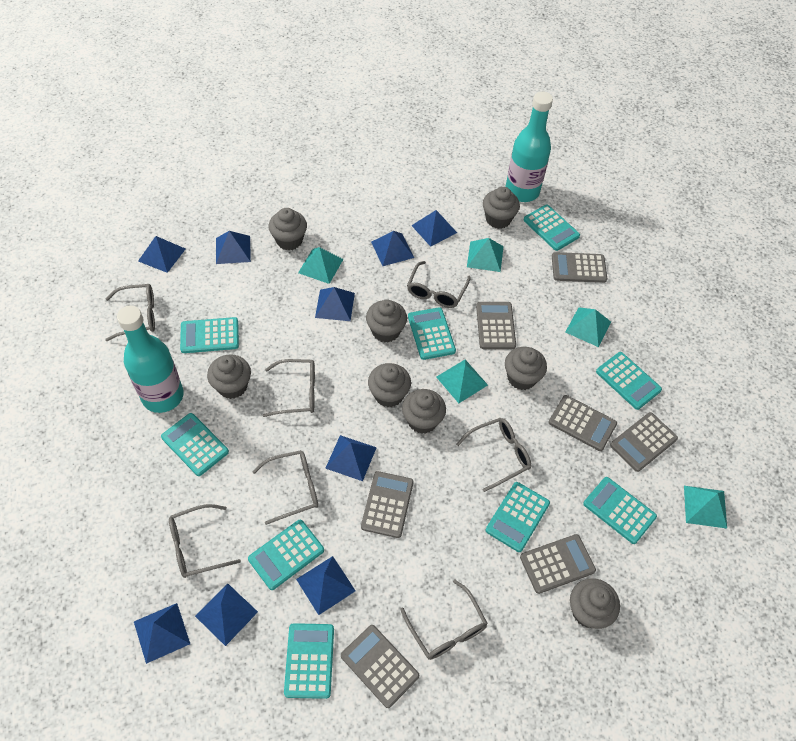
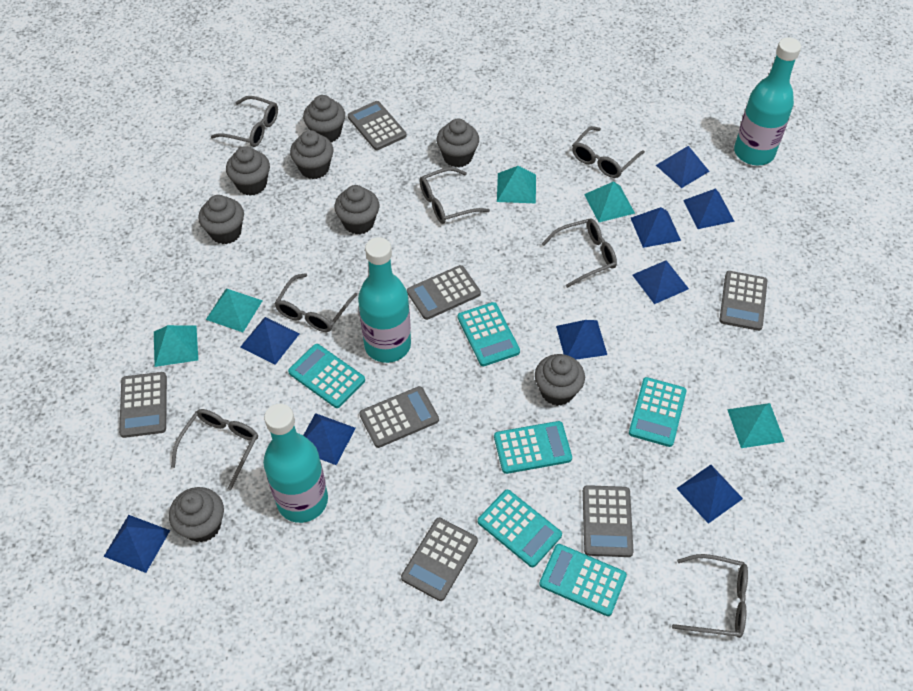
turquoise bottle: 2 -> 3
turquoise calculator: 9 -> 6

